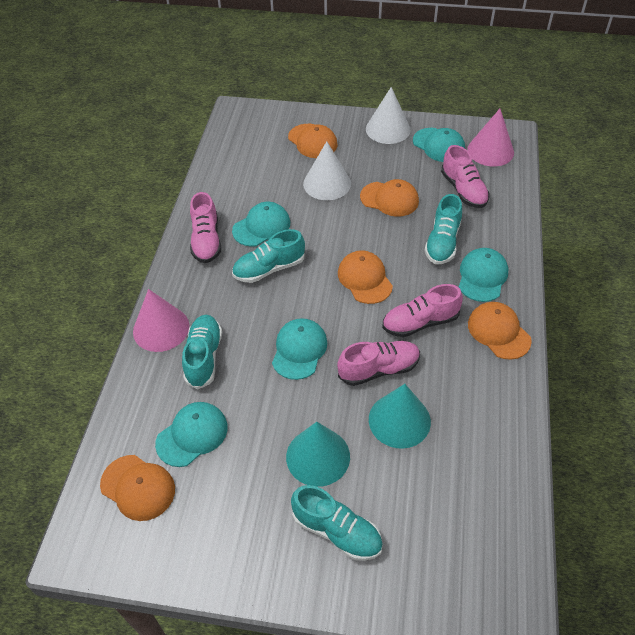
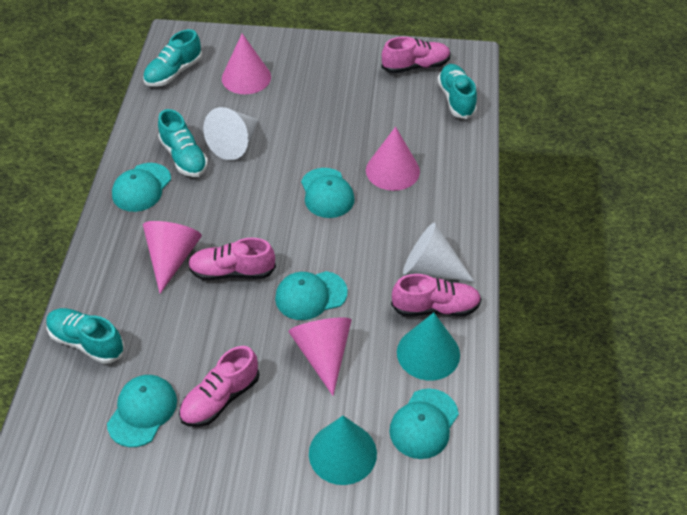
orange cap: 5 -> 0
pink cone: 2 -> 4

